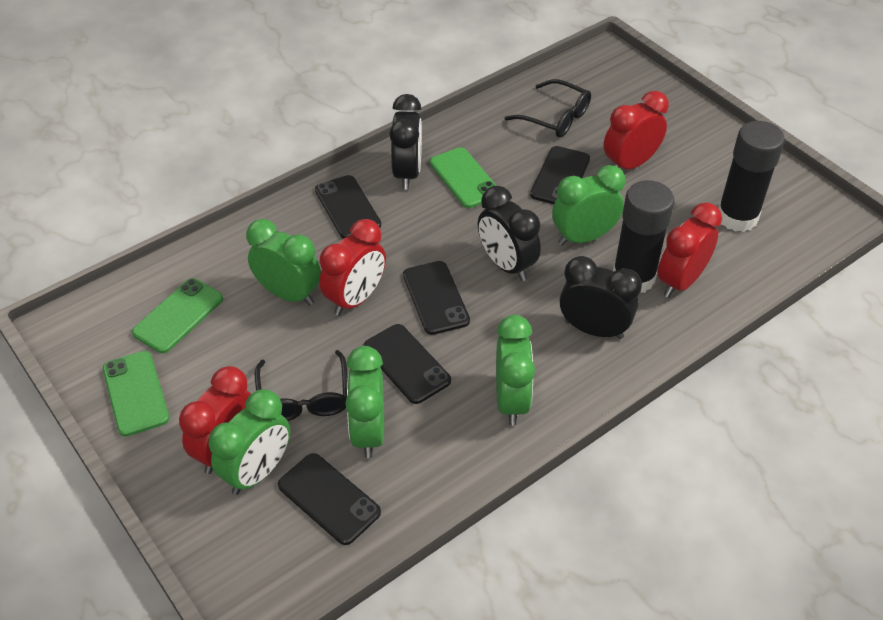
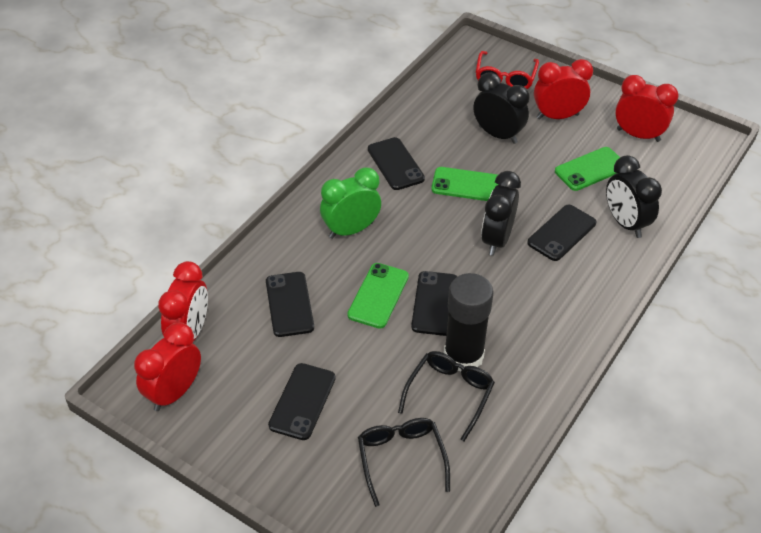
black glue stick: 2 -> 1
green clock: 5 -> 1
red glasses: 0 -> 1

